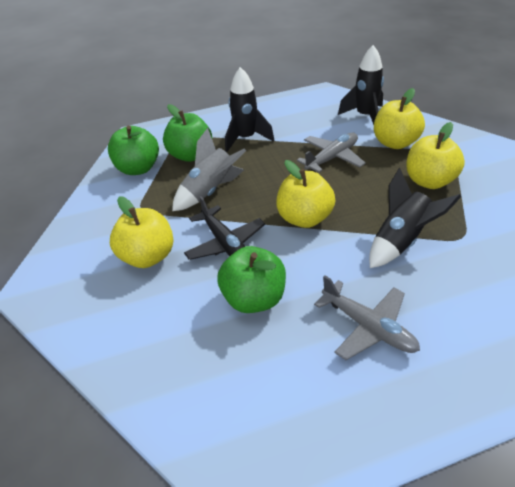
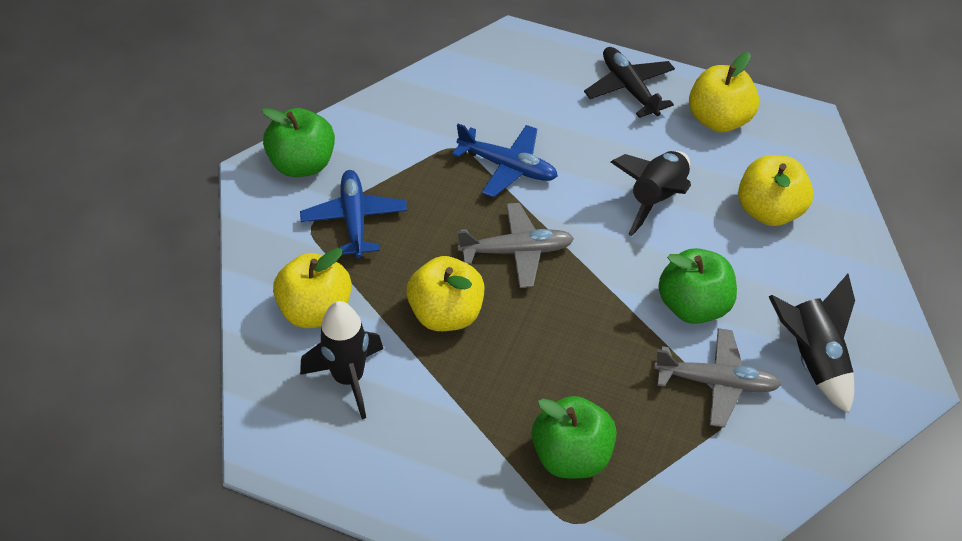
blue plane: 0 -> 2
grey rocket: 1 -> 0

